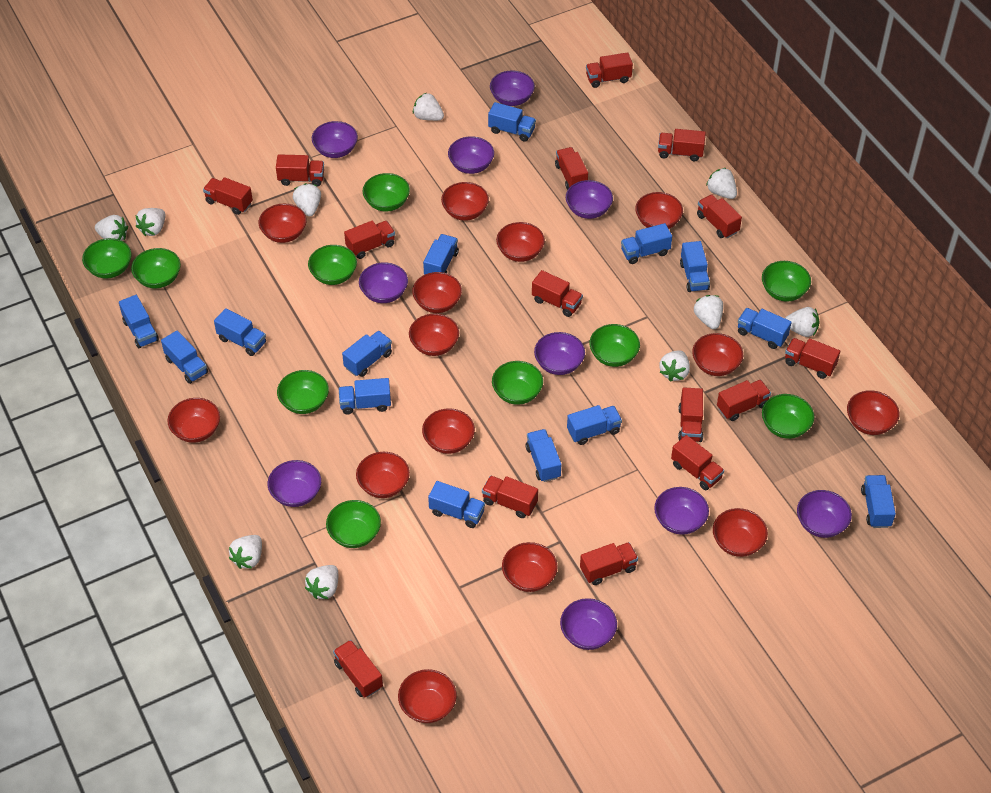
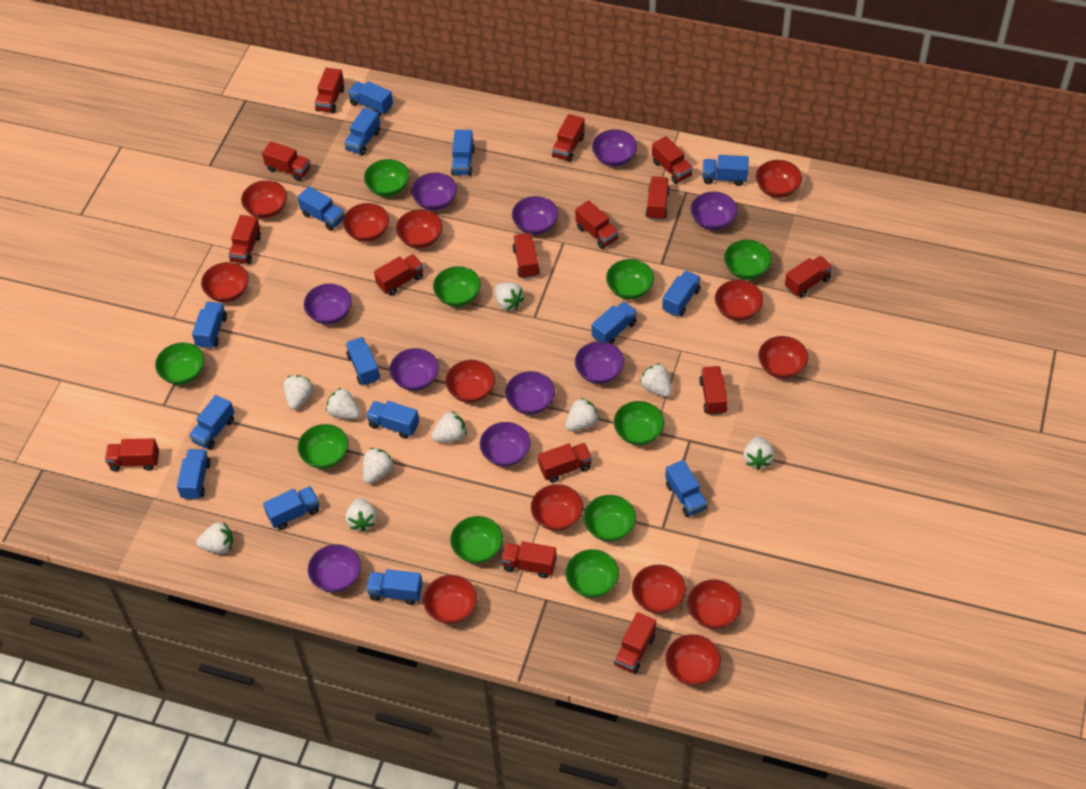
blue truck: 14 -> 15
red bowl: 14 -> 13

